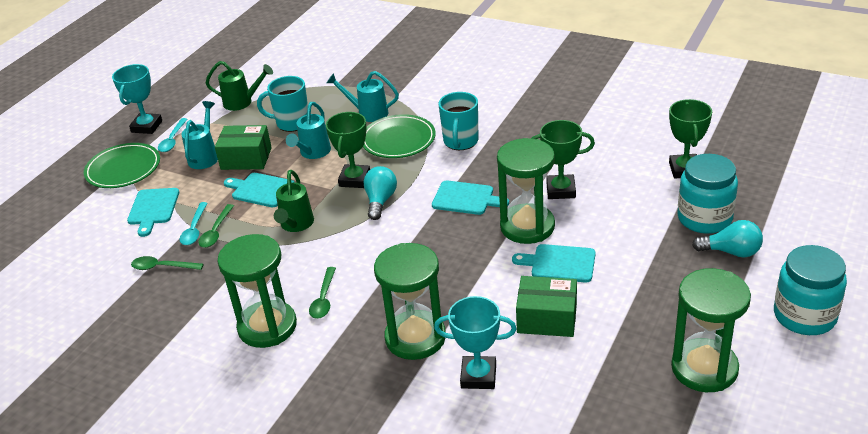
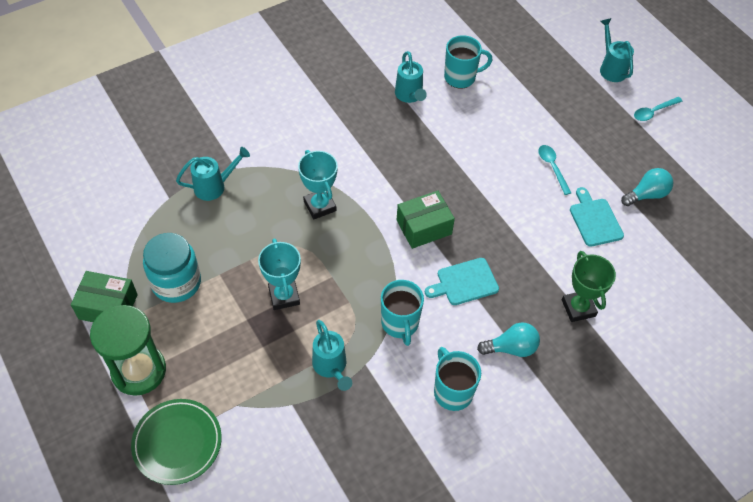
green hourglass: 4 -> 1
green plate: 2 -> 1
green spoon: 3 -> 0
green trophy: 3 -> 1
green watering can: 2 -> 0
turquoise cutting board: 4 -> 2
turquoise jar: 2 -> 1
turquoise mug: 2 -> 3
turquoise watering can: 3 -> 4

